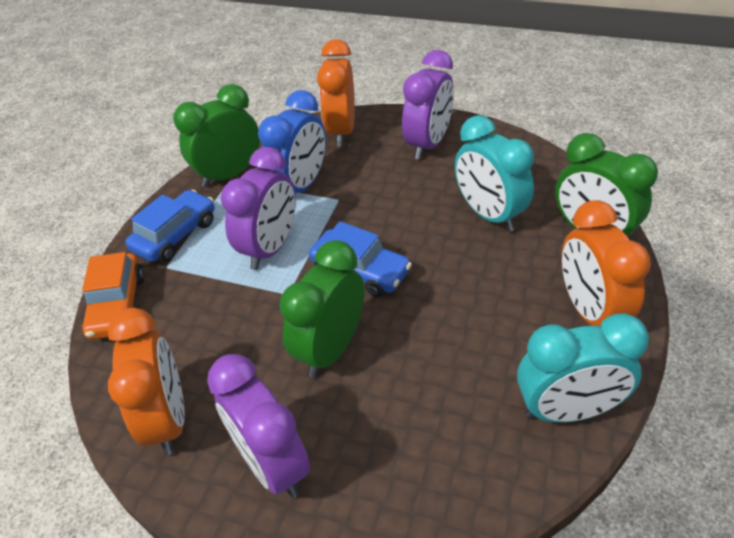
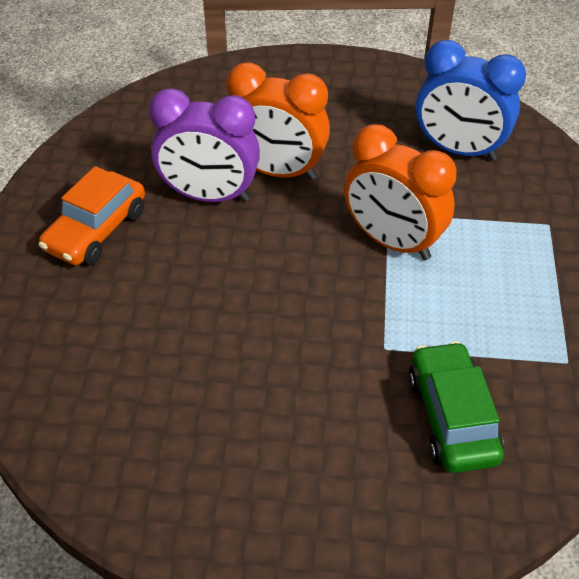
blue car: 2 -> 0
green car: 0 -> 1
green clock: 3 -> 0
orange clock: 3 -> 2
purple clock: 3 -> 1
turquoise clock: 2 -> 0

